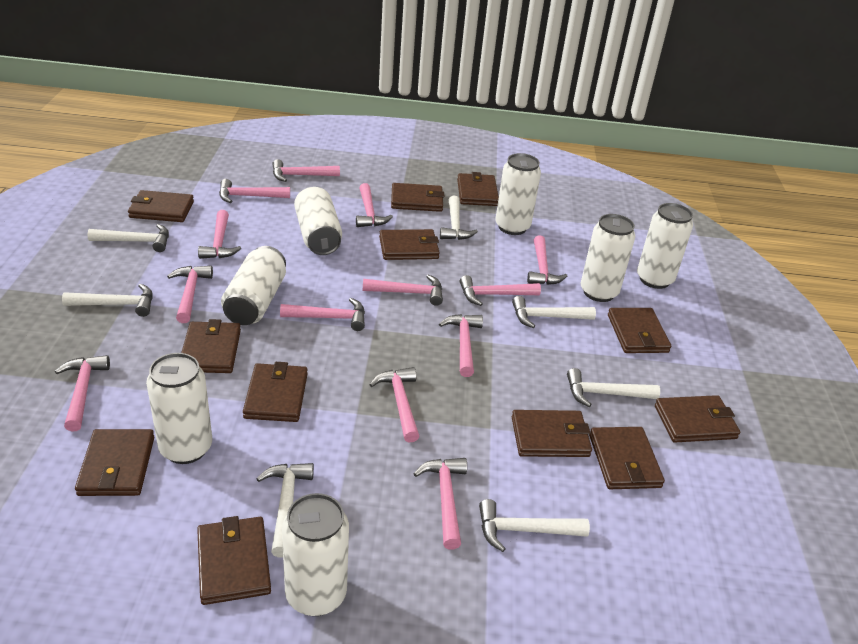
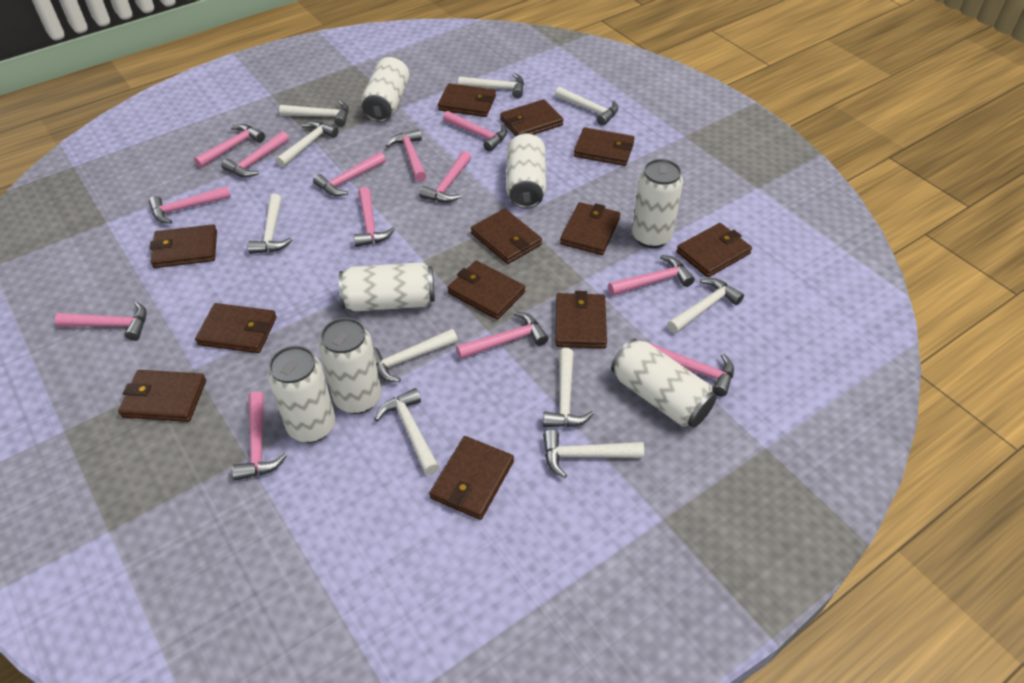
white hammer: 7 -> 10

